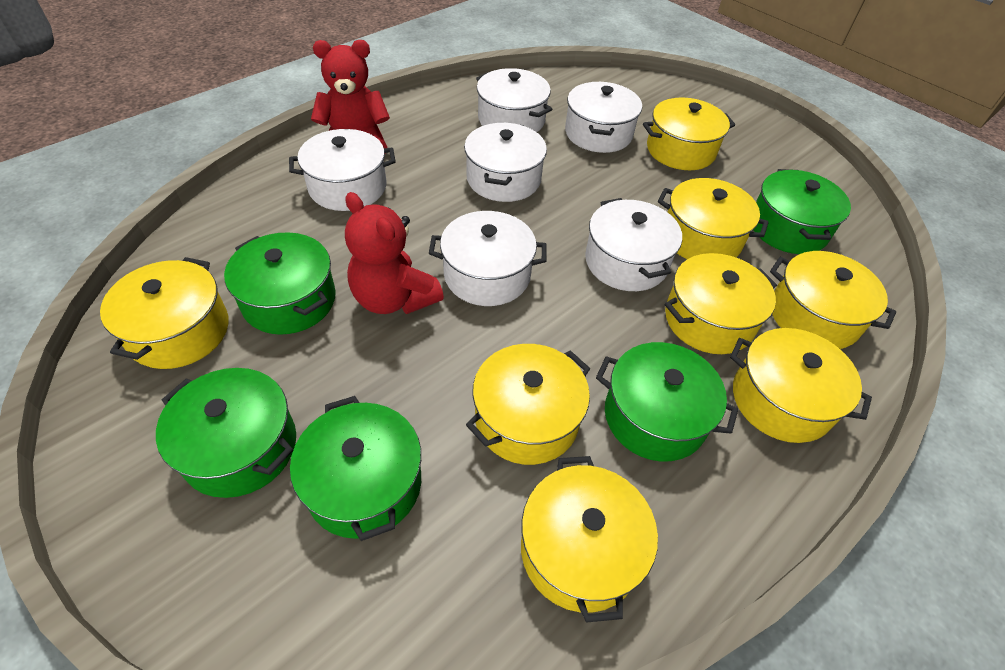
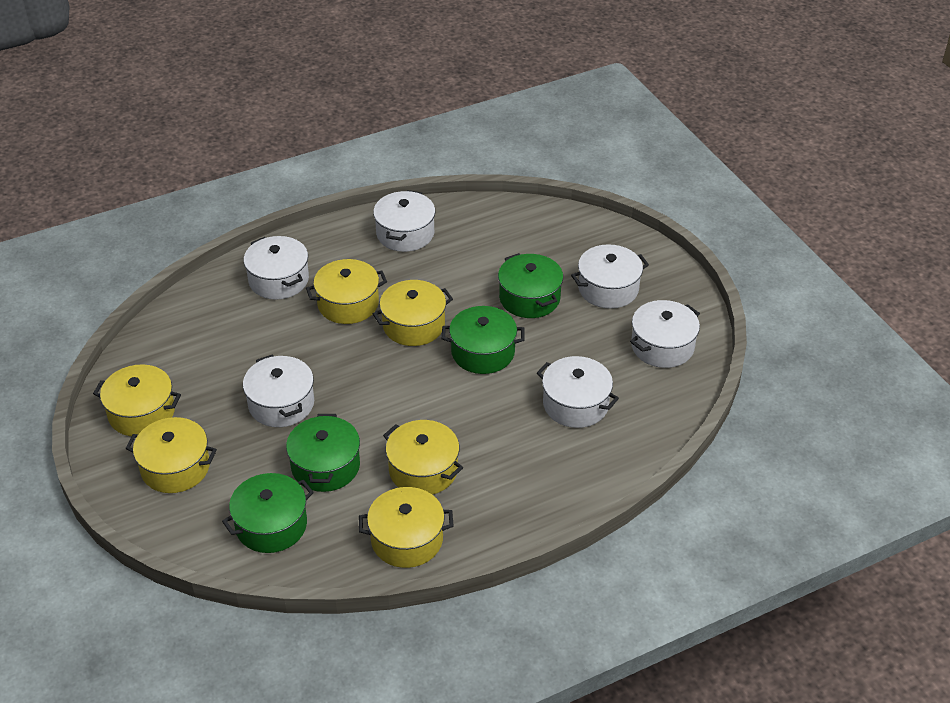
green pot: 5 -> 4
red teddy bear: 2 -> 0
yellow pot: 8 -> 6

